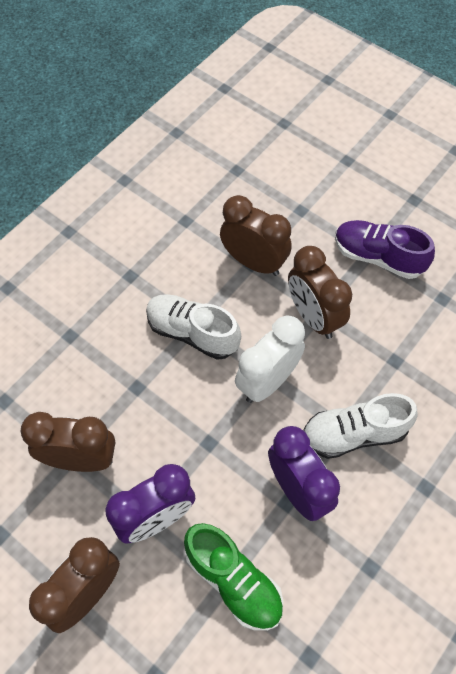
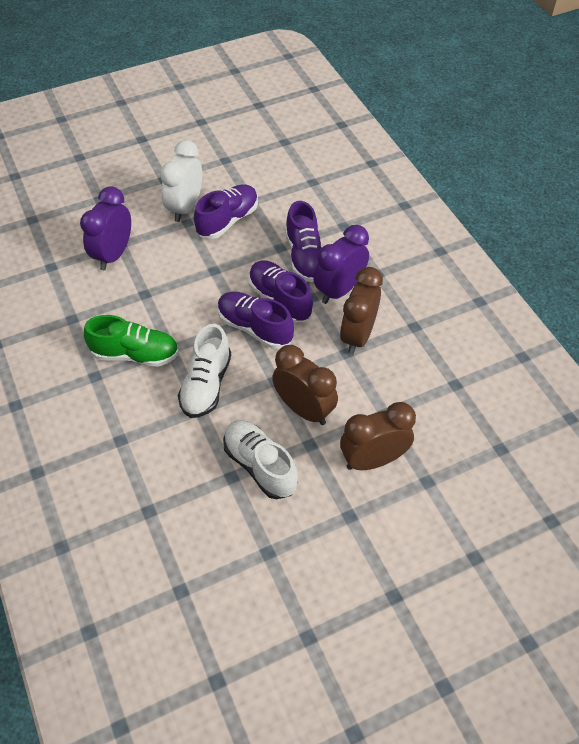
brown clock: 4 -> 3
purple shoe: 1 -> 4

